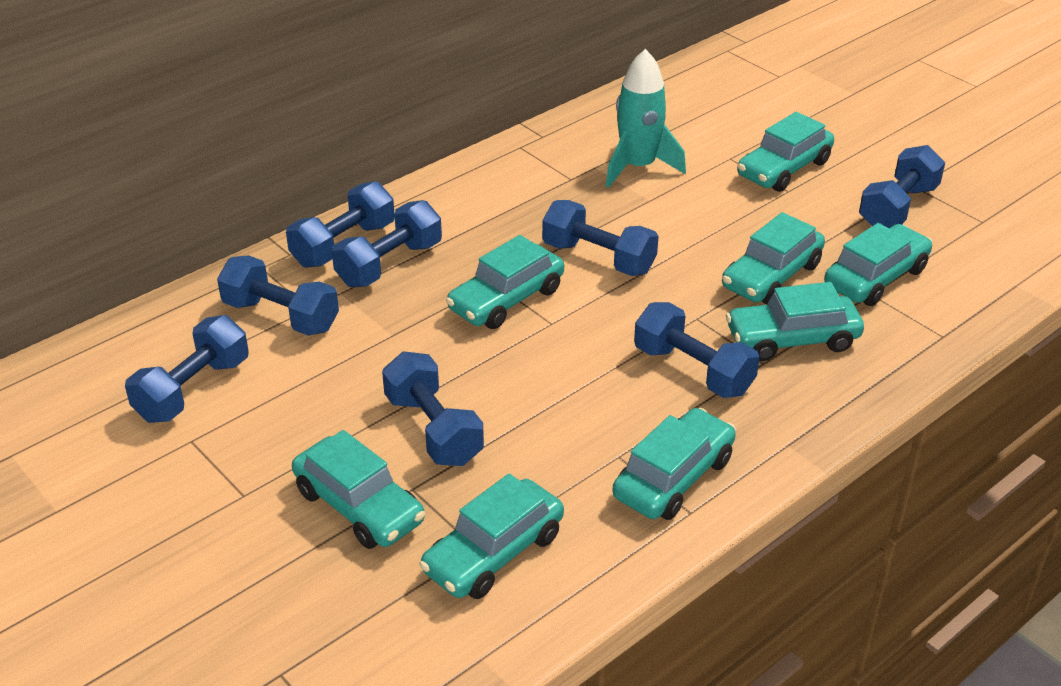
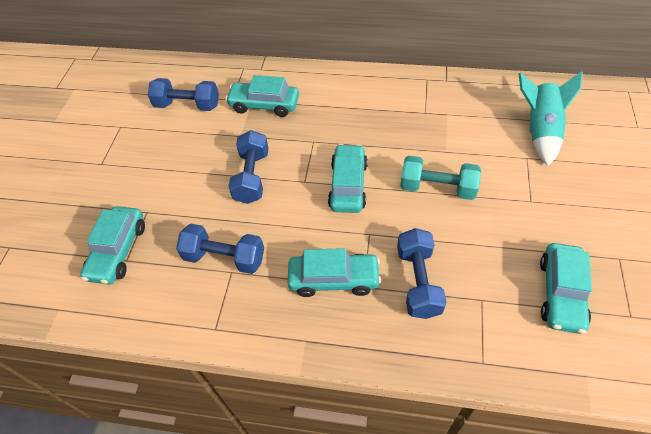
blue dumbbell: 8 -> 4
turquoise car: 8 -> 5
turquoise dumbbell: 0 -> 1

